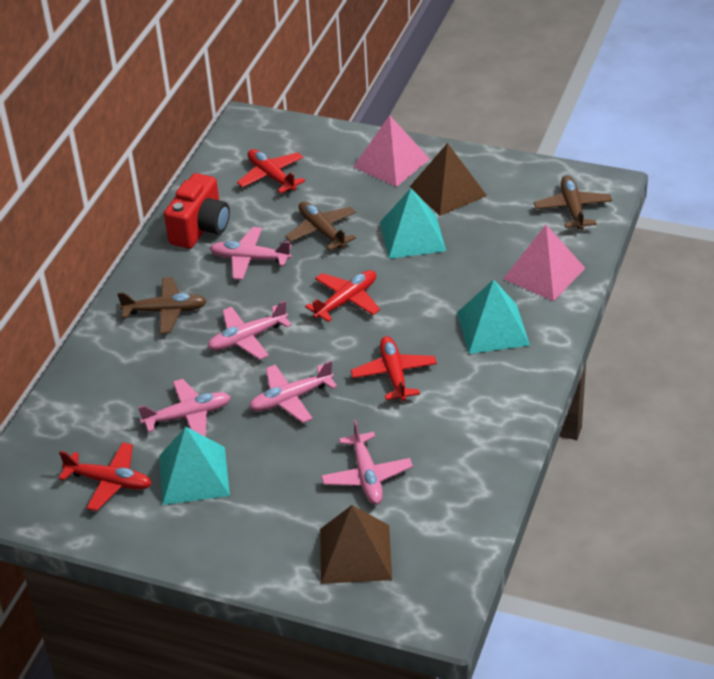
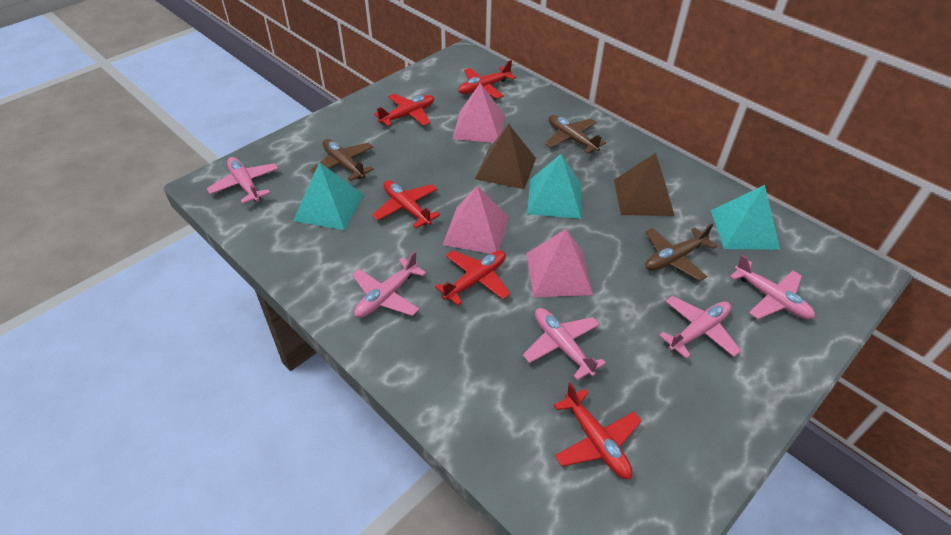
pink pyramid: 2 -> 3
red camera: 1 -> 0
red plane: 4 -> 5

